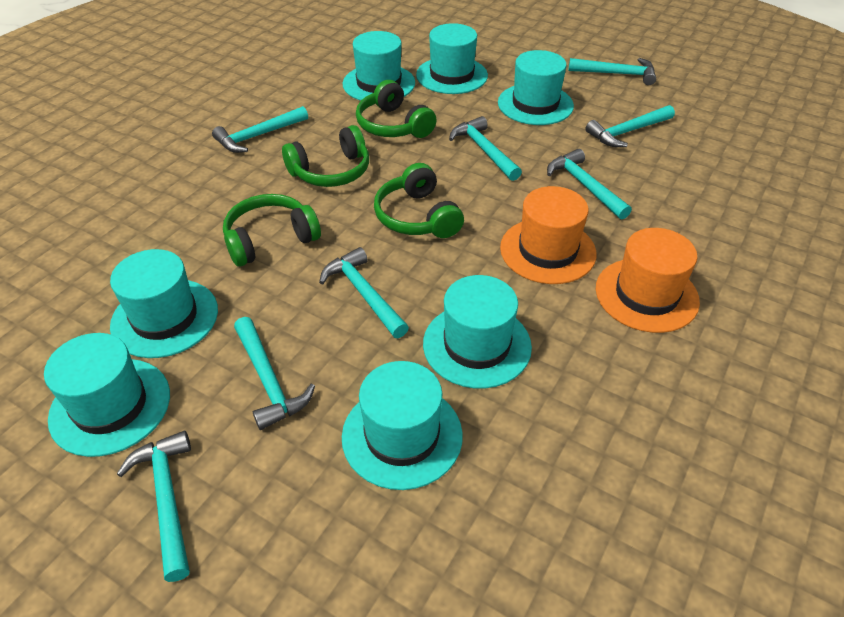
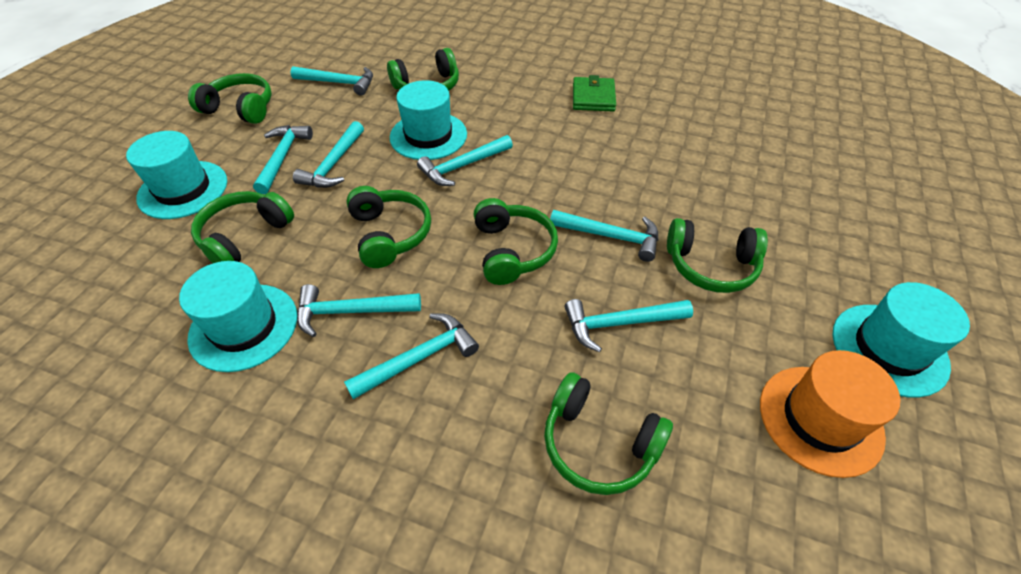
green headphones: 4 -> 7
green wallet: 0 -> 1
orange hat: 2 -> 1
turquoise hat: 7 -> 4

